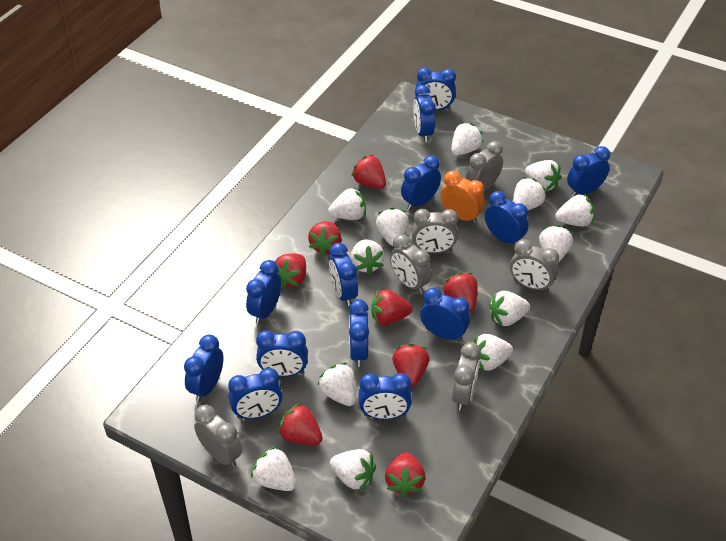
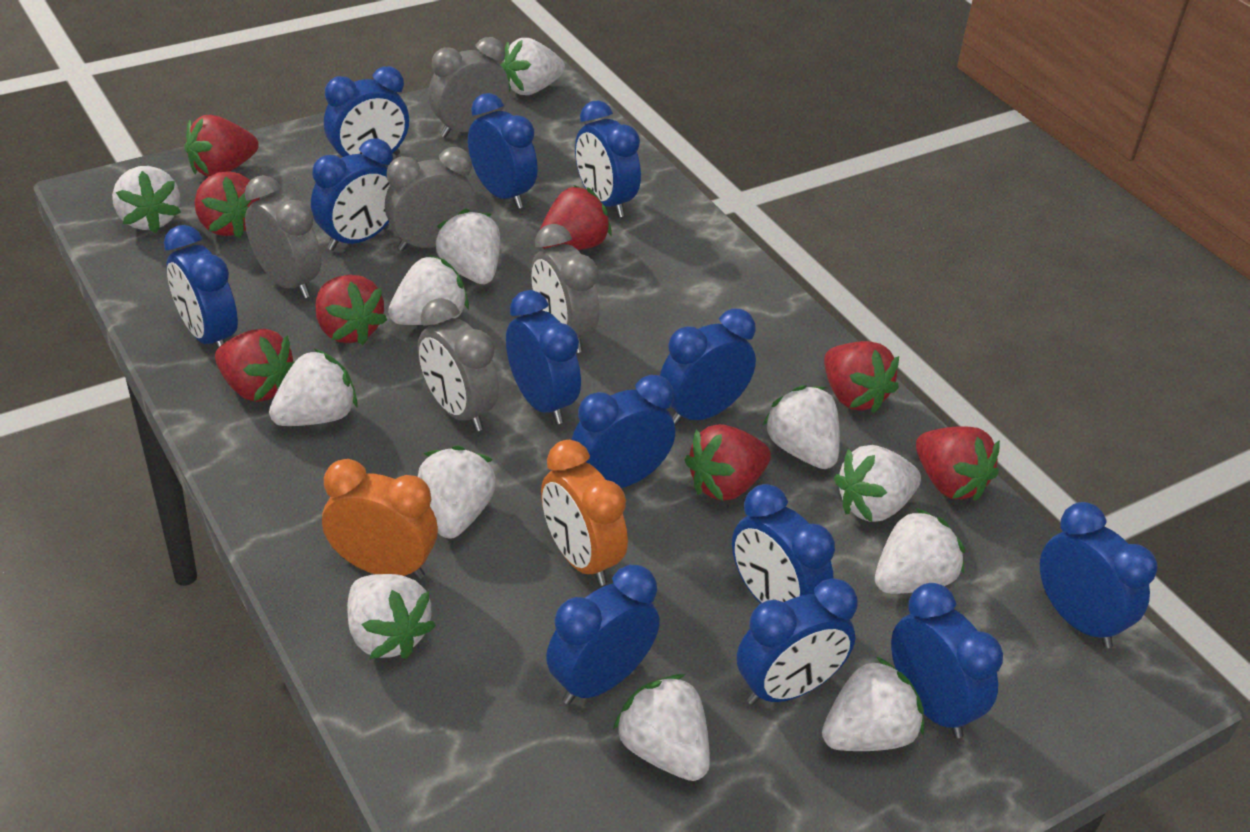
grey clock: 6 -> 5
orange clock: 1 -> 2
white strawberry: 13 -> 12

